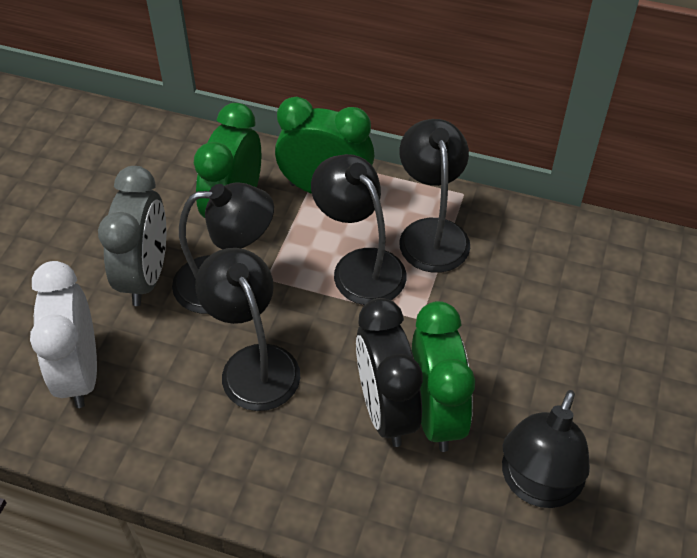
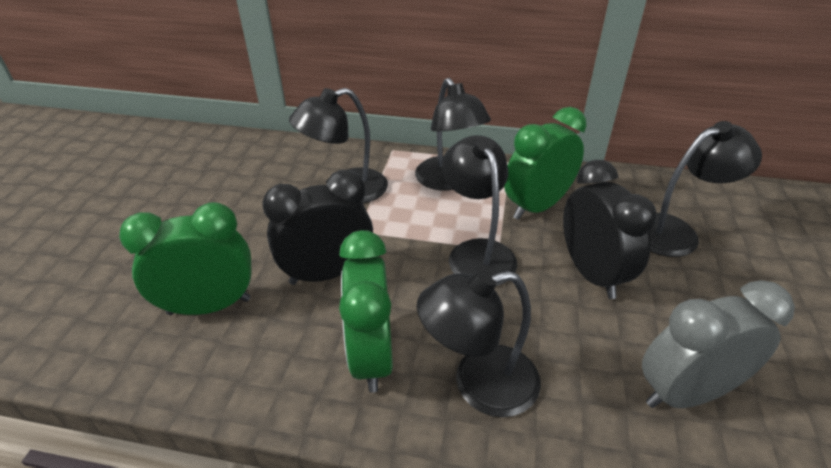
black clock: 1 -> 2
white clock: 1 -> 0

